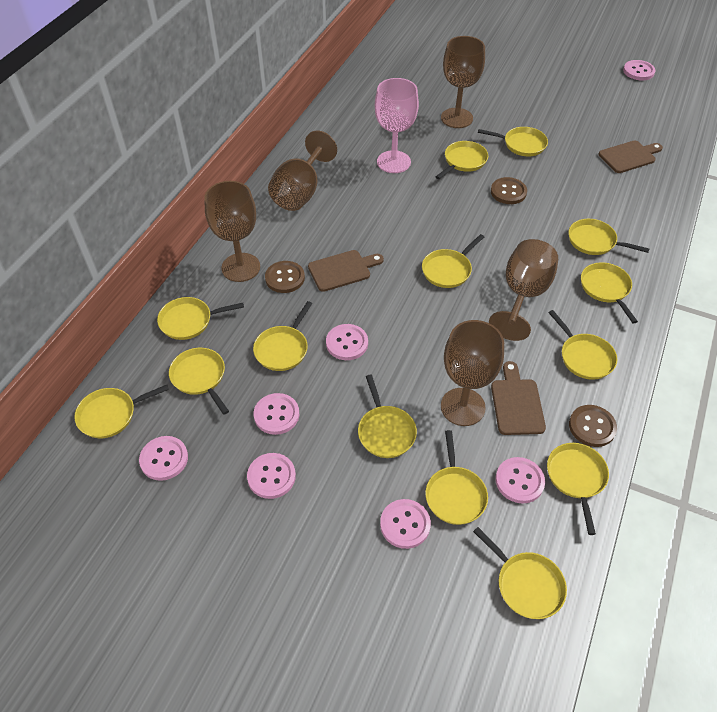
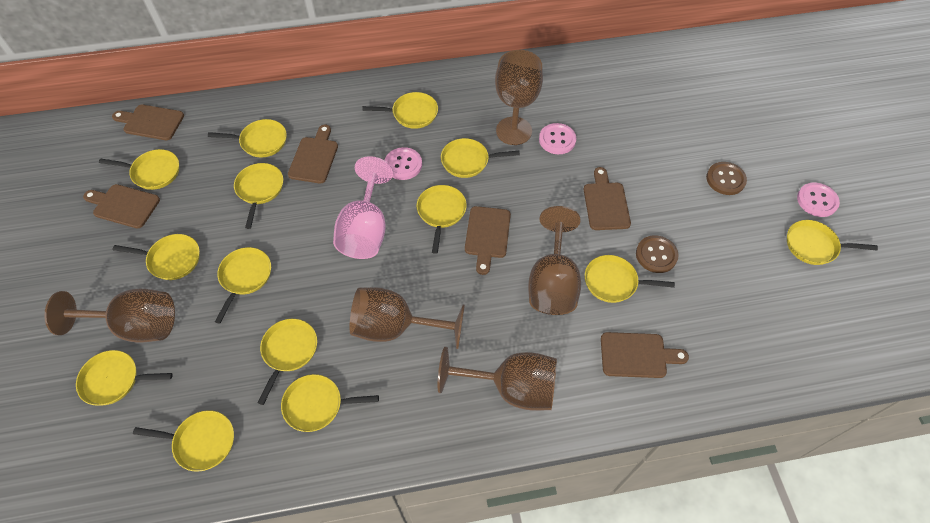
brown button: 3 -> 2
brown cutting board: 3 -> 6
pink button: 7 -> 3

